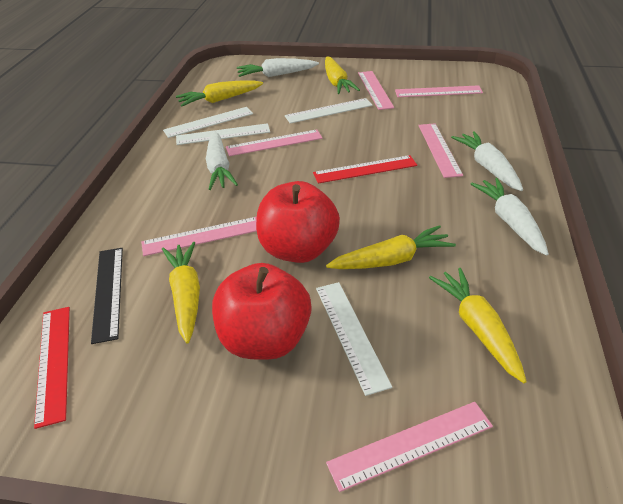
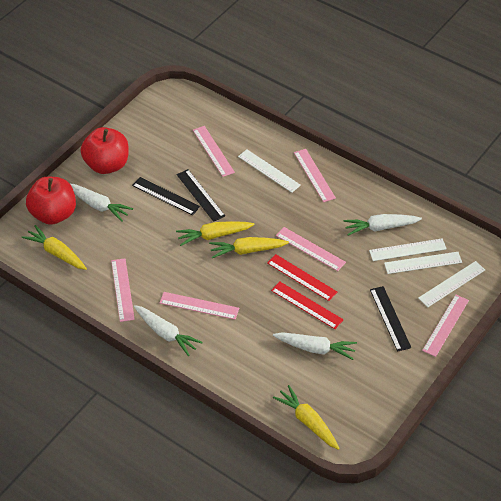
black ruler: 1 -> 3
yellow carrot: 5 -> 4

